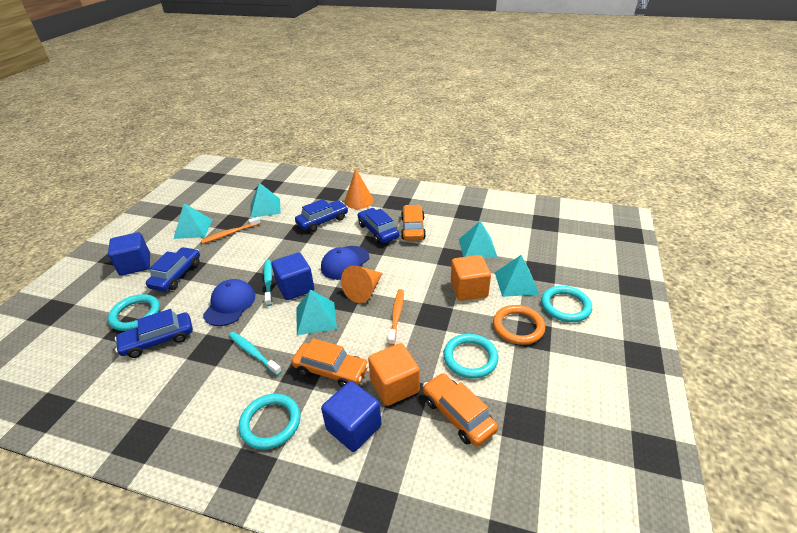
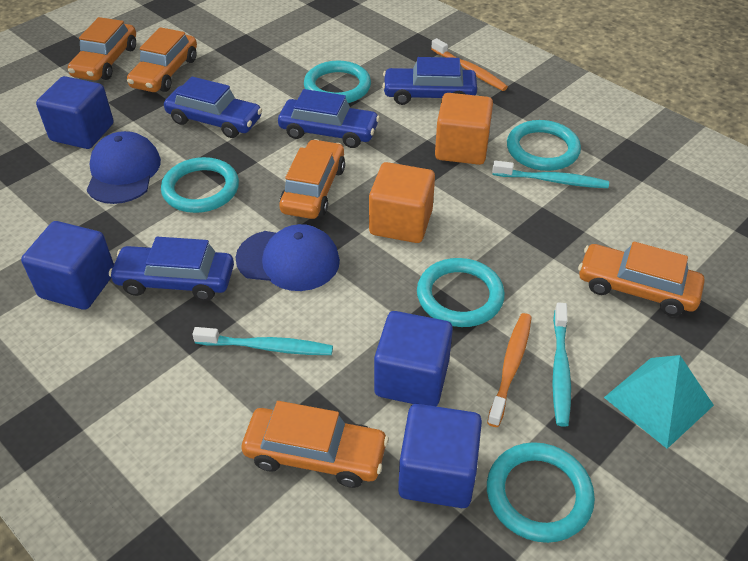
blue cube: 3 -> 4
orange car: 3 -> 5
orange cone: 2 -> 0
orange ring: 1 -> 0
turquoise pyramid: 5 -> 1
turquoise ring: 4 -> 5
turquoise toothbrush: 2 -> 3

